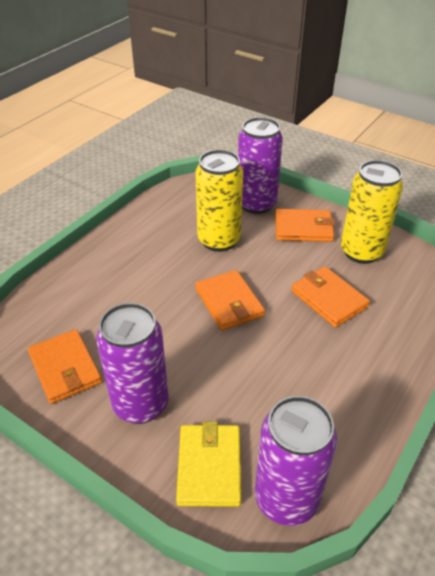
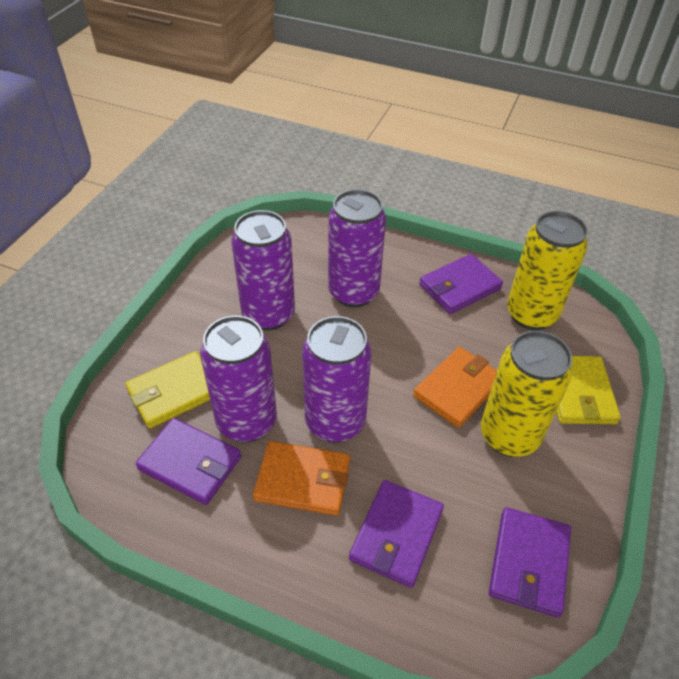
orange wallet: 4 -> 2
purple can: 3 -> 4
purple wallet: 0 -> 4
yellow wallet: 1 -> 2

